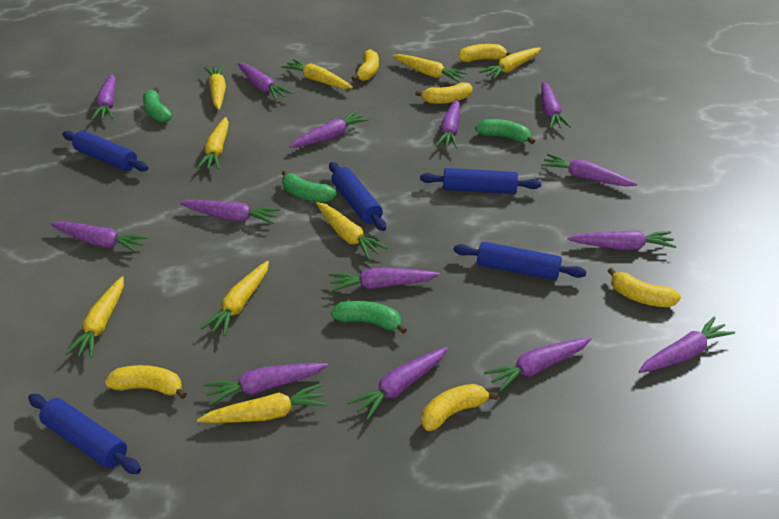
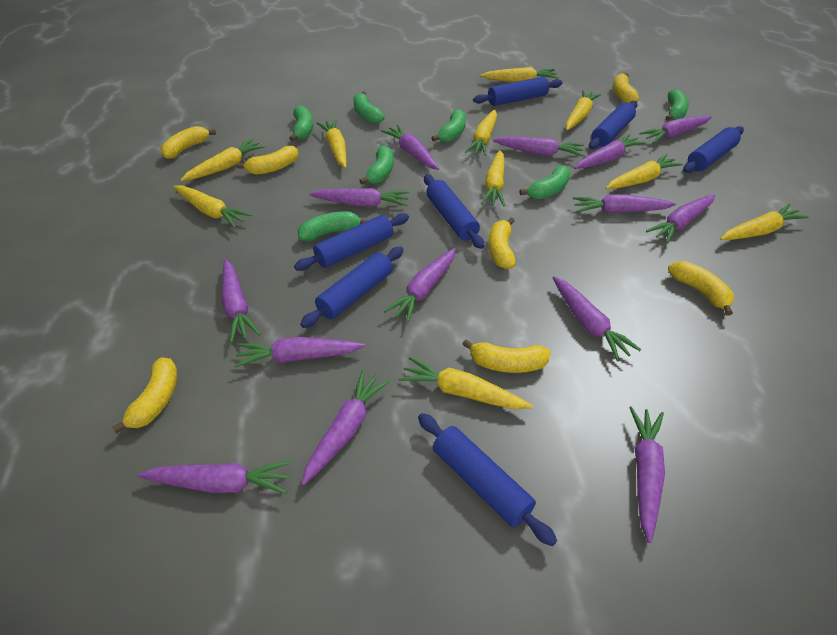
blue rolling pin: 5 -> 7
green banana: 4 -> 7
yellow banana: 6 -> 7
yellow carrot: 9 -> 10

